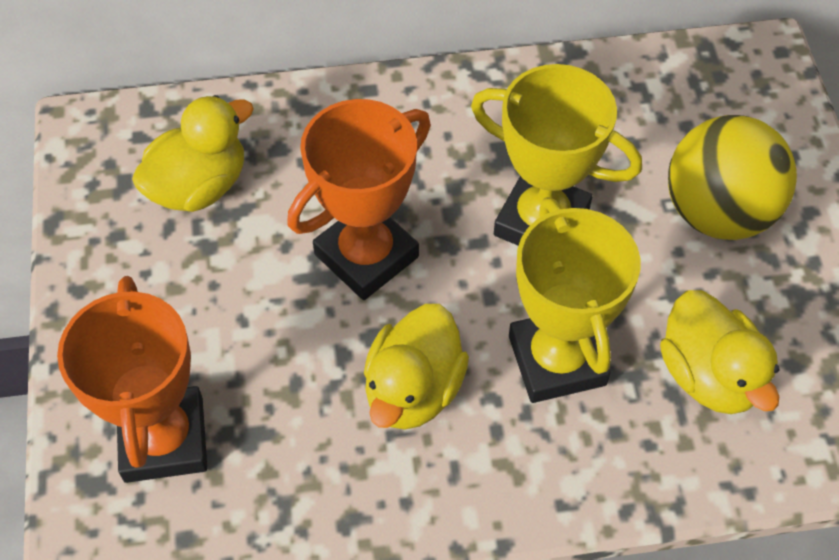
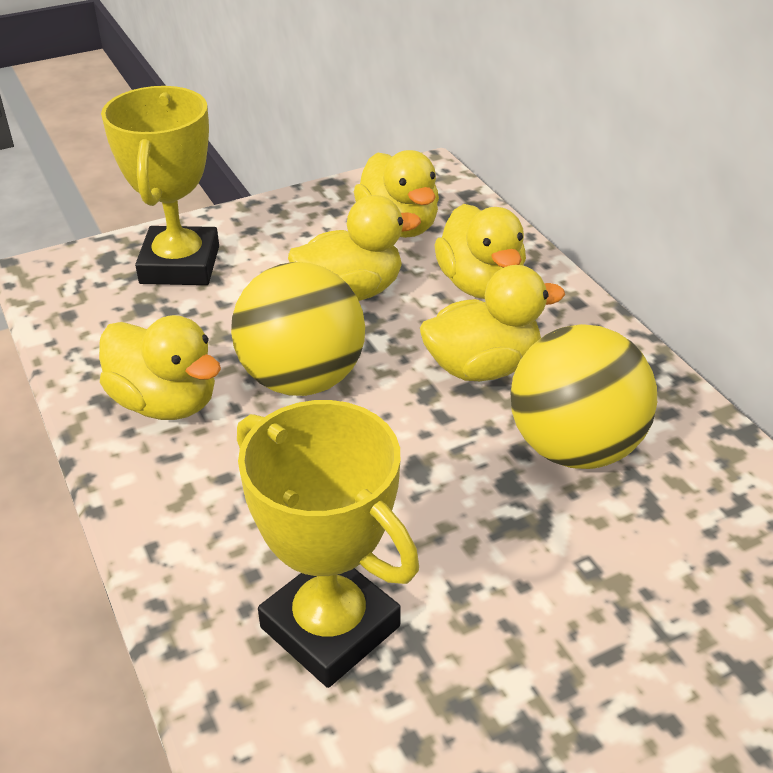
orange trophy: 2 -> 0
yellow ball: 1 -> 2
yellow duck: 3 -> 5

